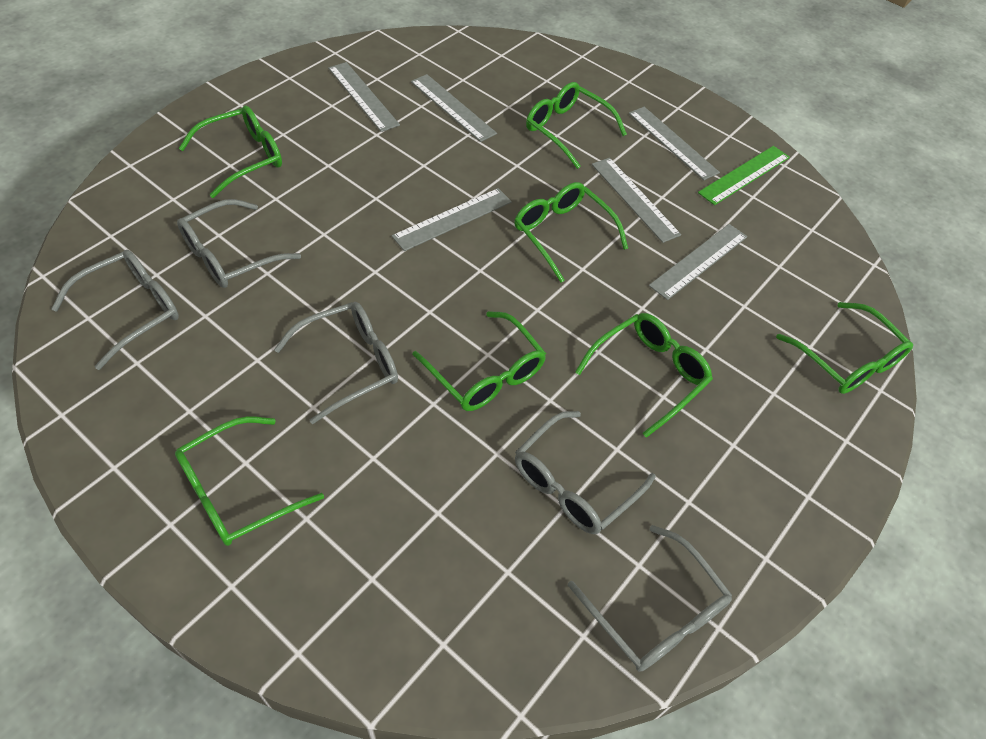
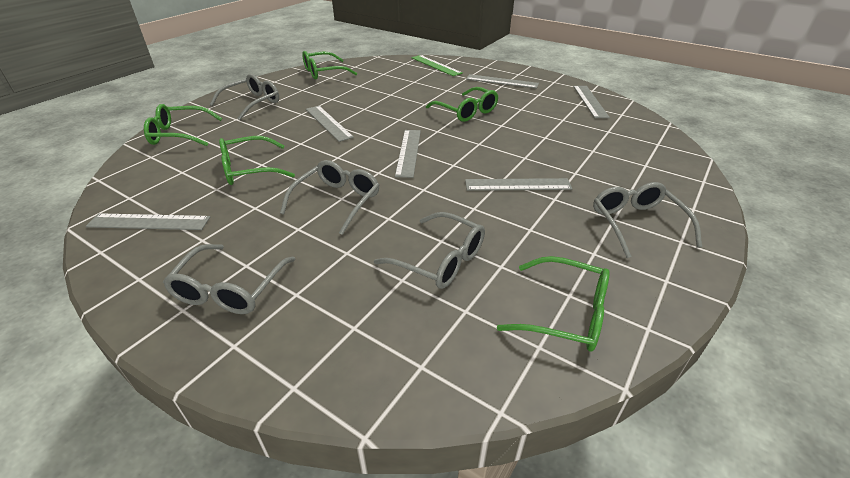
green glasses: 7 -> 5

